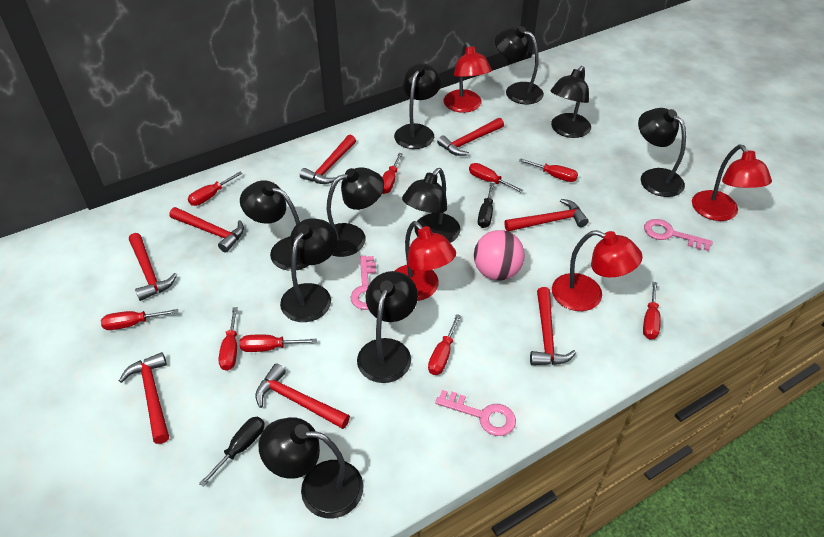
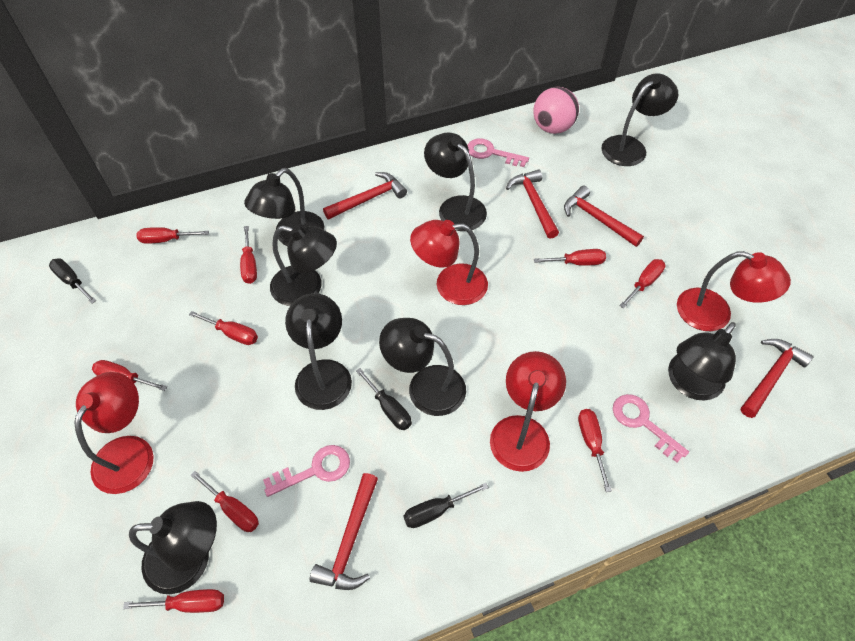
black lamp: 10 -> 8
black screwdriver: 2 -> 3
red hammer: 8 -> 5

